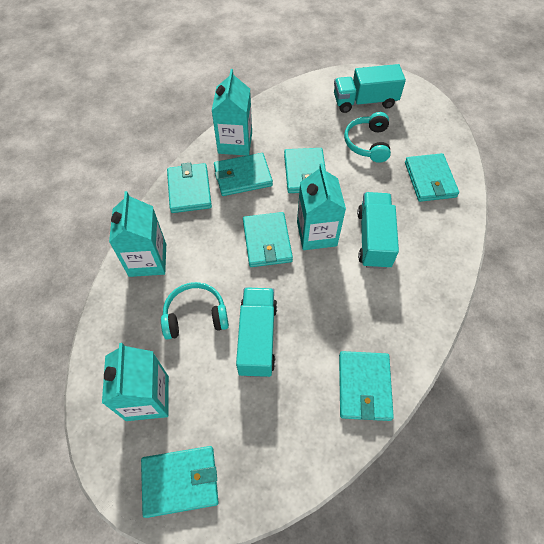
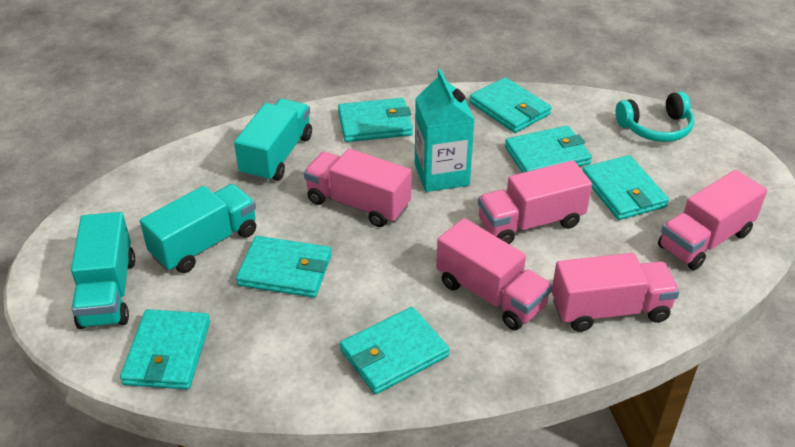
pink truck: 0 -> 5
turquoise carton: 4 -> 1
turquoise headphones: 2 -> 1

